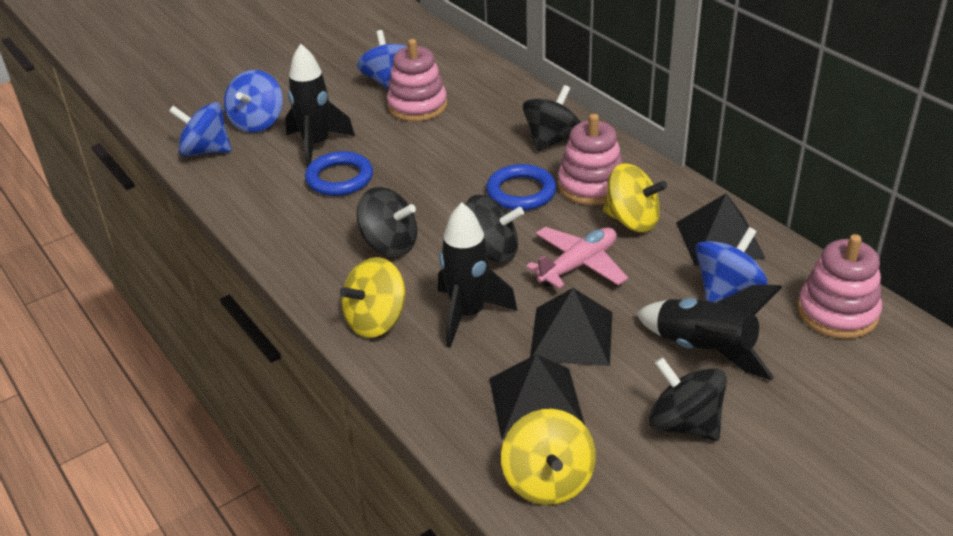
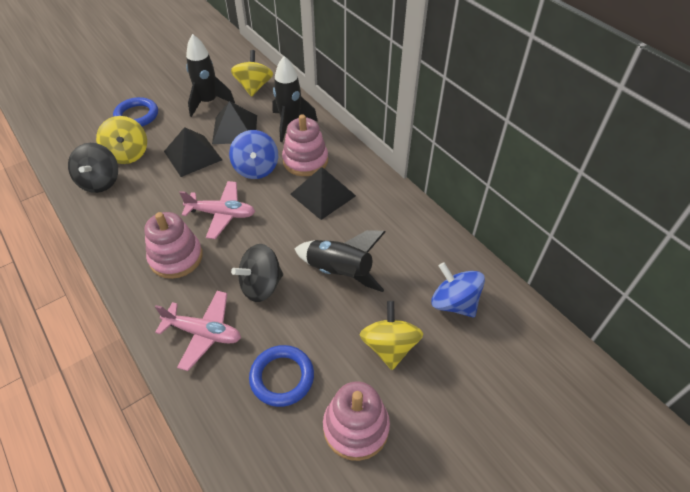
black spinning top: 4 -> 2
blue spinning top: 4 -> 2
pink plane: 1 -> 2

